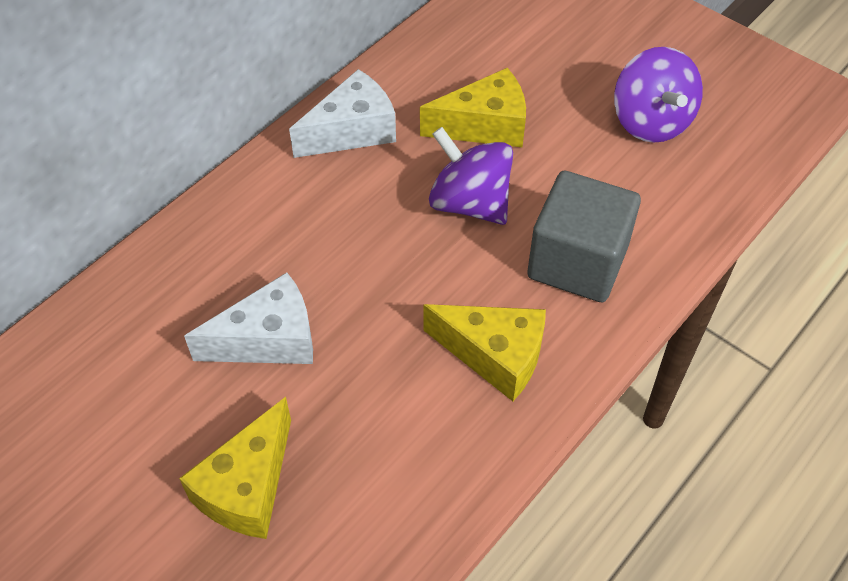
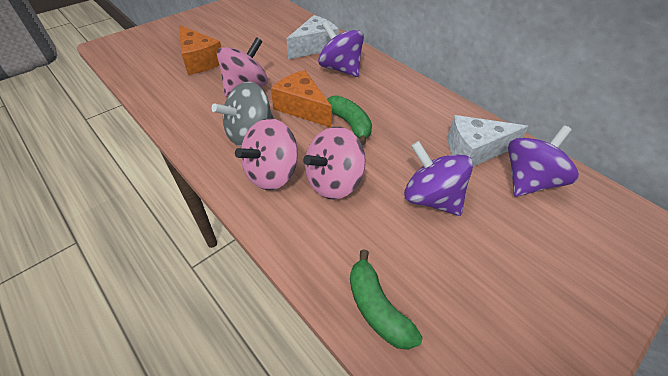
green banana: 0 -> 2
grey cube: 1 -> 0
grey spinning top: 0 -> 1
orange cheese: 0 -> 2
pink spinning top: 0 -> 3
purple spinning top: 2 -> 3
yellow cheese: 3 -> 0

